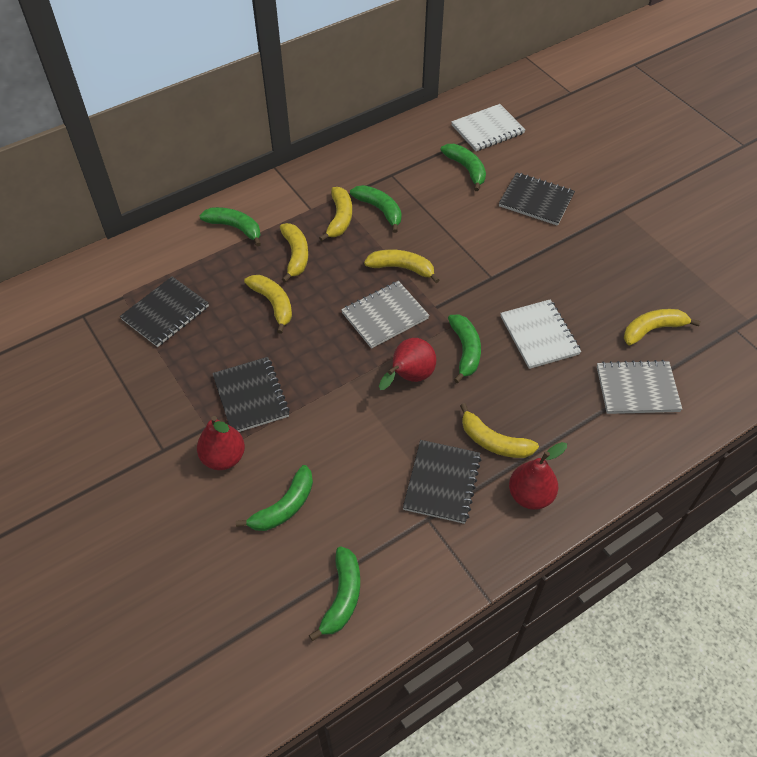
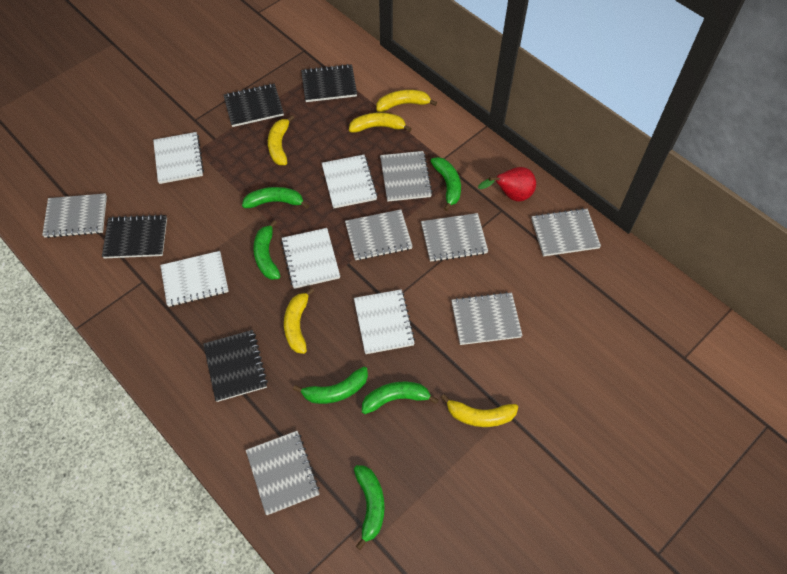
grey notebook: 2 -> 7
red pear: 3 -> 1
white notebook: 2 -> 5
yellow banana: 6 -> 5

